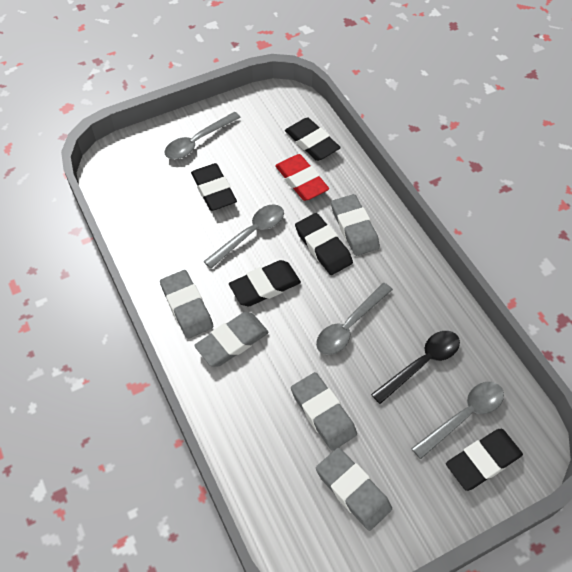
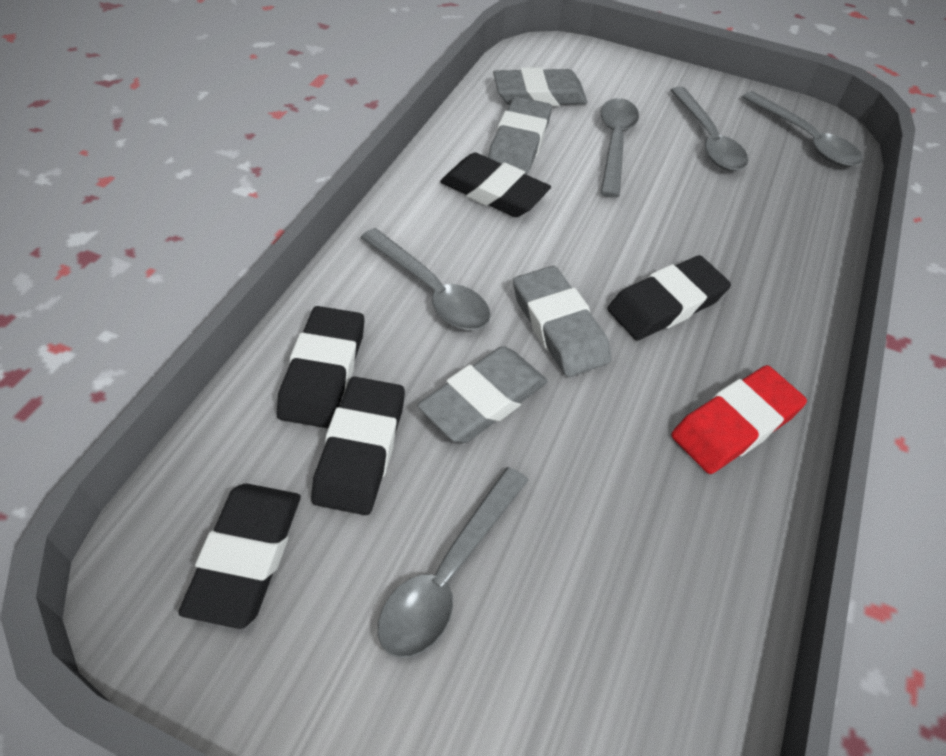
black spoon: 1 -> 0
grey eraser: 5 -> 4
grey spoon: 4 -> 5

